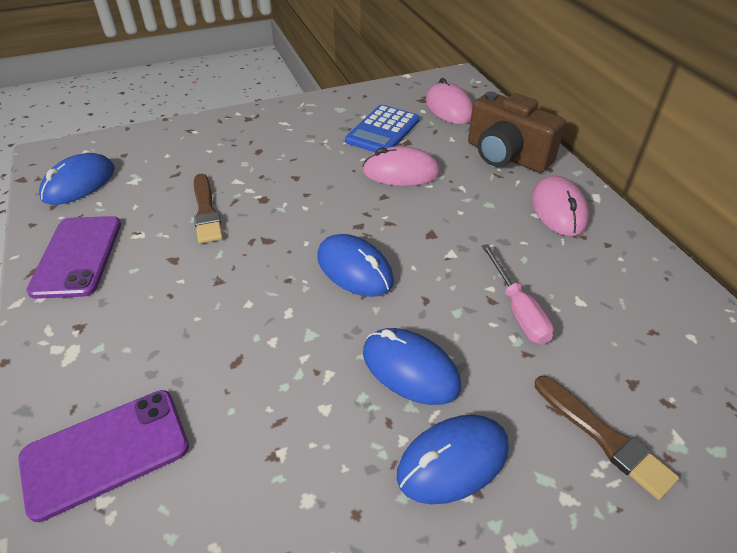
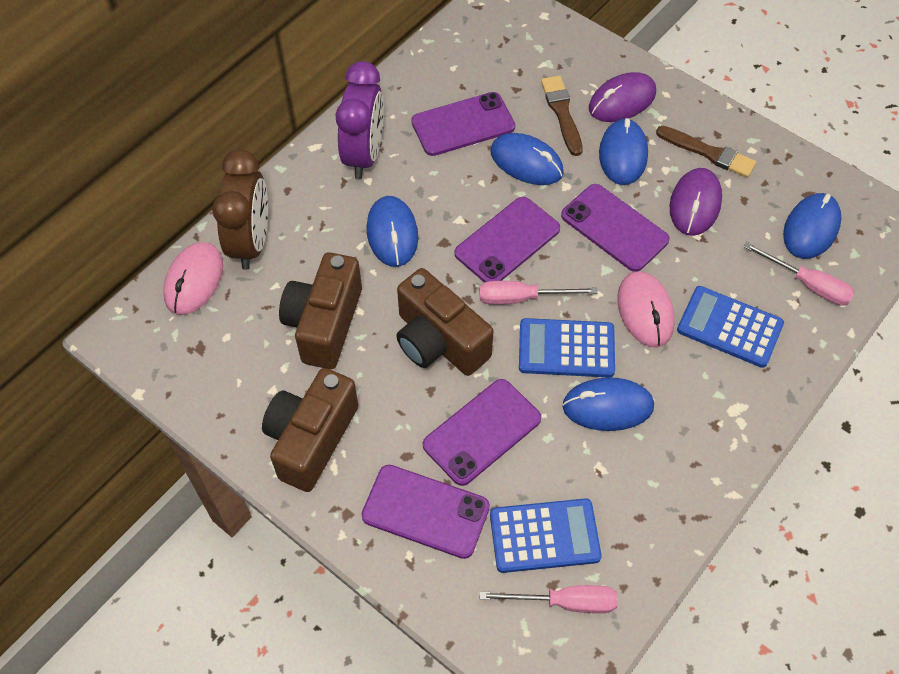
blue calculator: 1 -> 3
blue mouse: 4 -> 5
brown camera: 1 -> 3
brown clock: 0 -> 1
pink mouse: 3 -> 2
pink screwdriver: 1 -> 3
purple clock: 0 -> 1
purple mouse: 0 -> 2
purple phone: 2 -> 5

